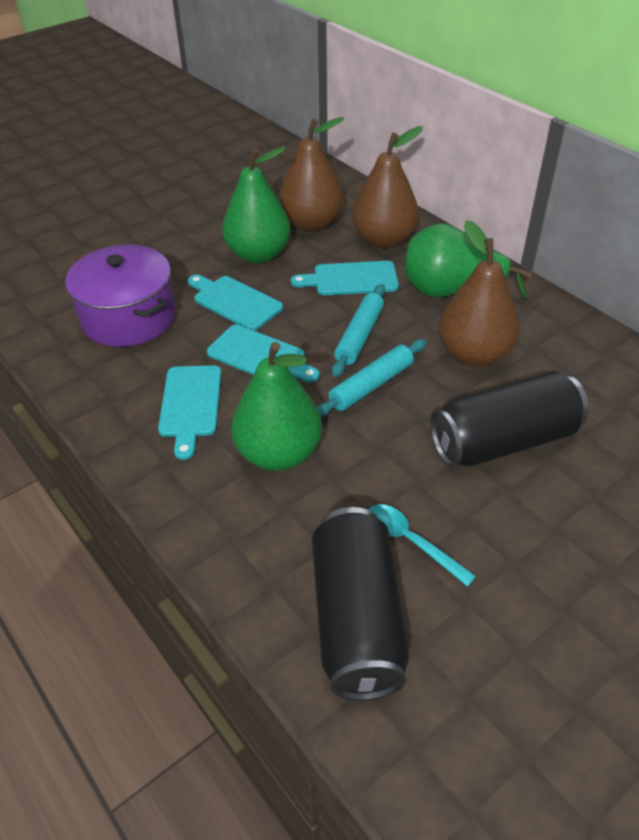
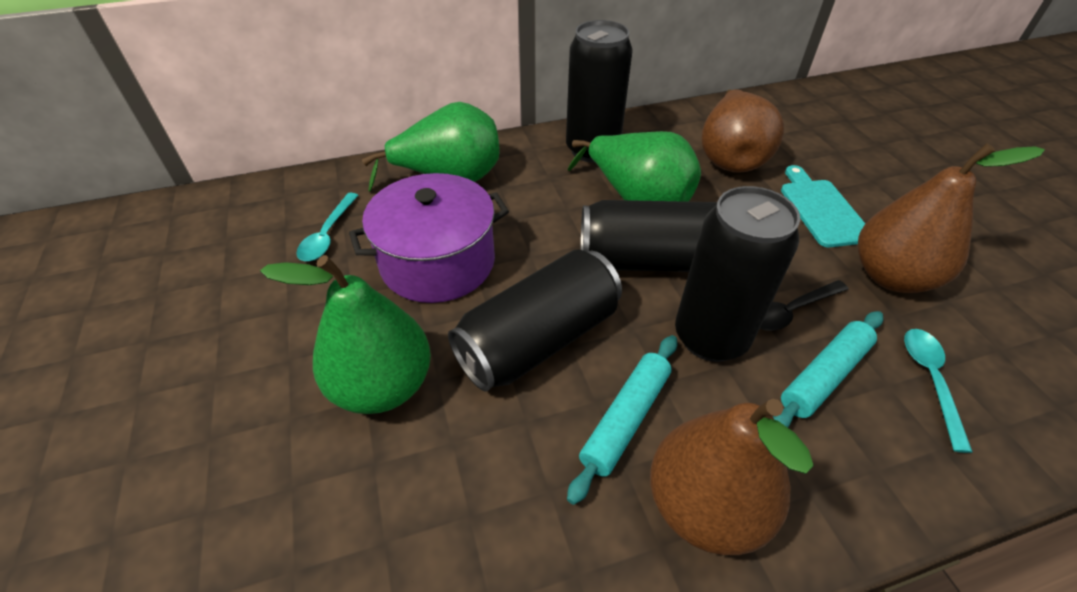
black can: 2 -> 4
black spoon: 0 -> 1
turquoise cutting board: 4 -> 1
turquoise spoon: 1 -> 2

